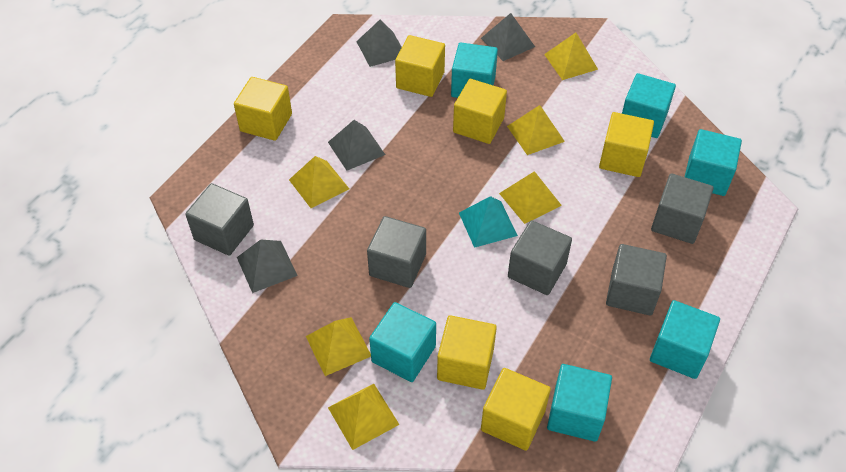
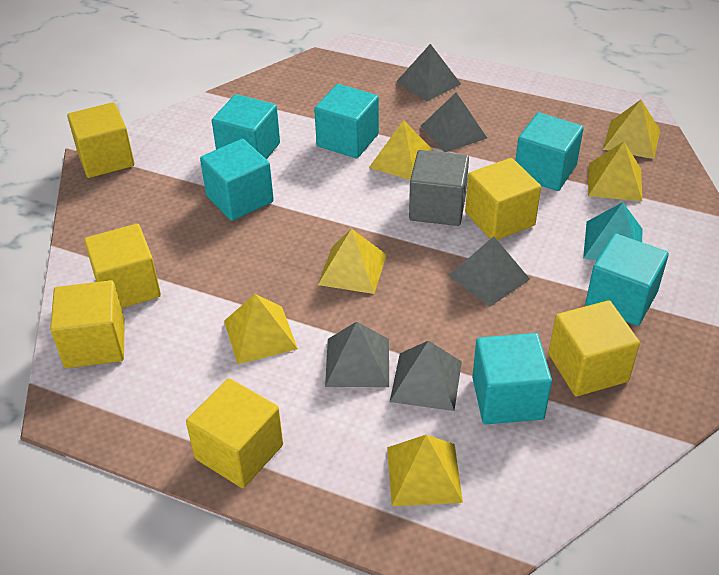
grey cube: 5 -> 1
grey pyramid: 4 -> 5

